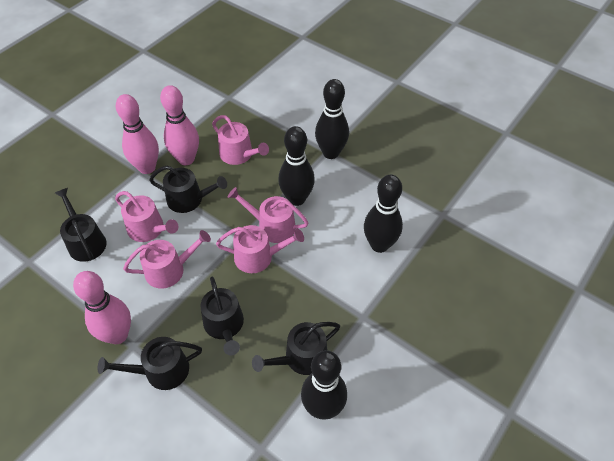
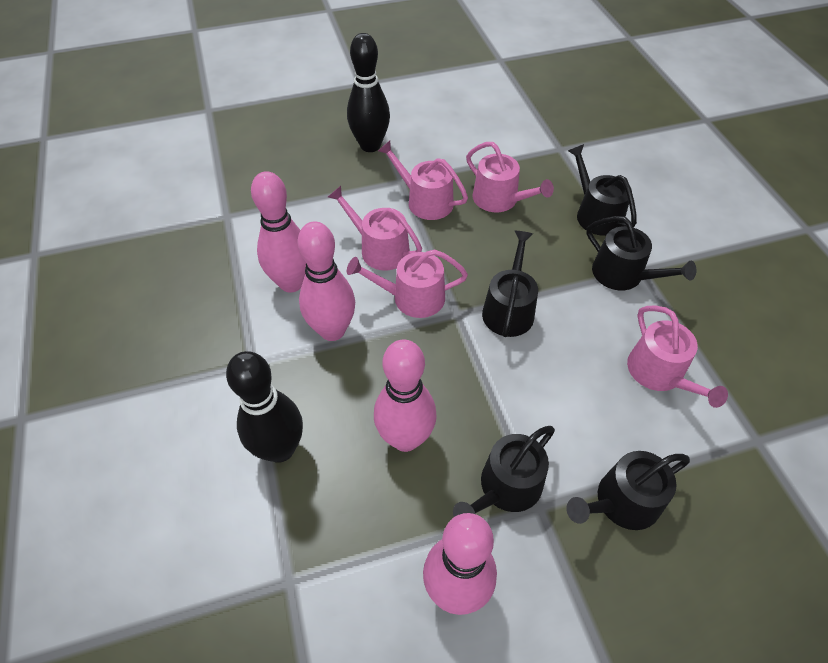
black bowling pin: 4 -> 2
pink bowling pin: 3 -> 4

